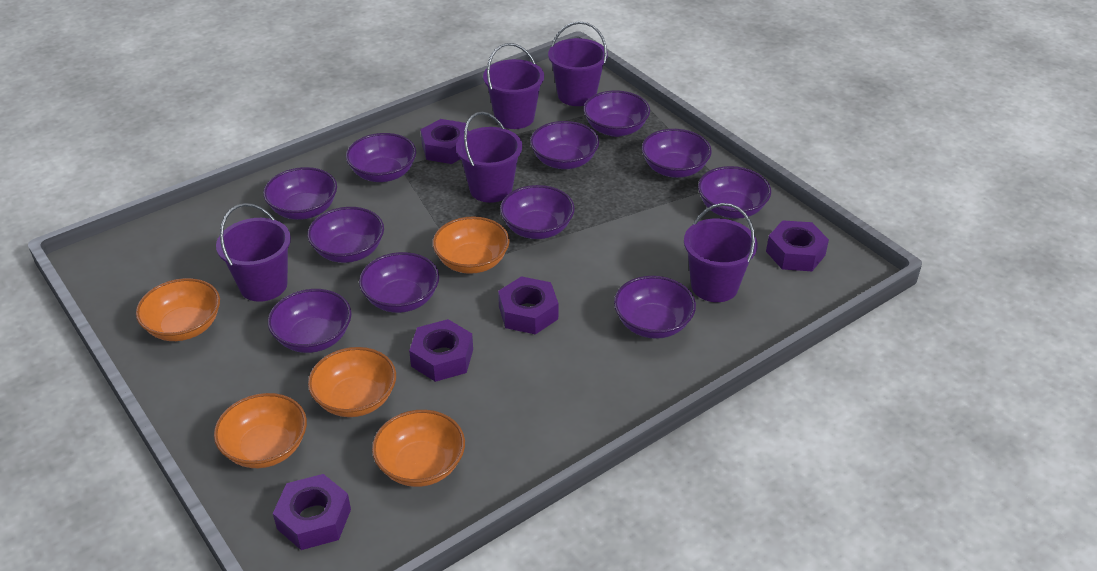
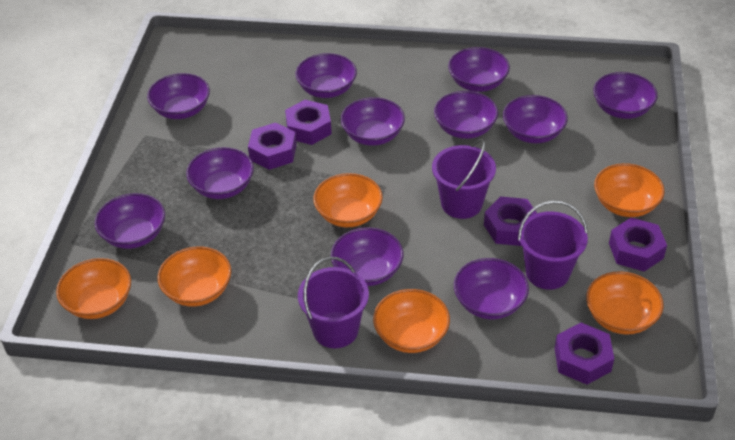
orange bowl: 5 -> 6
purple bucket: 5 -> 3

